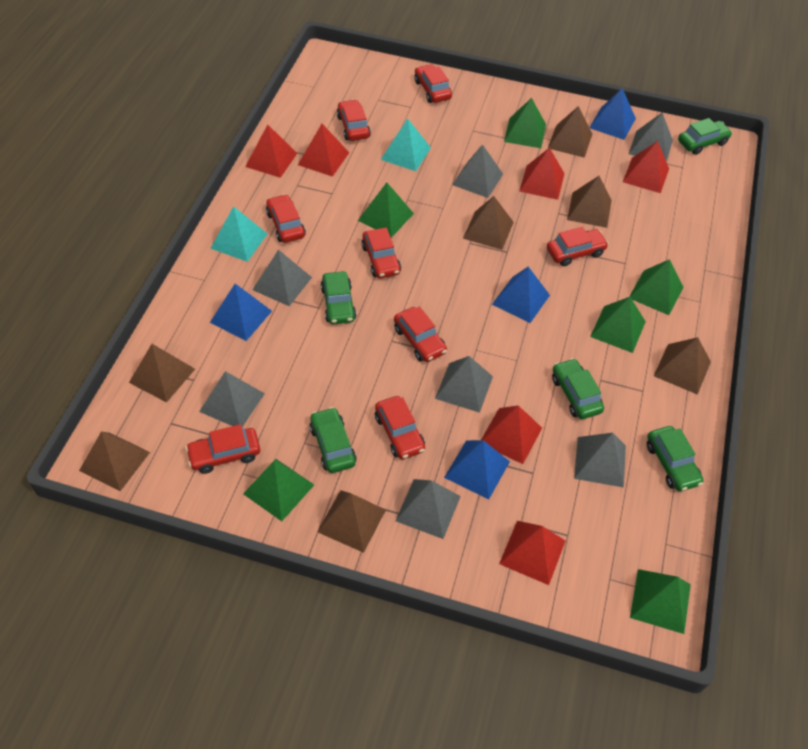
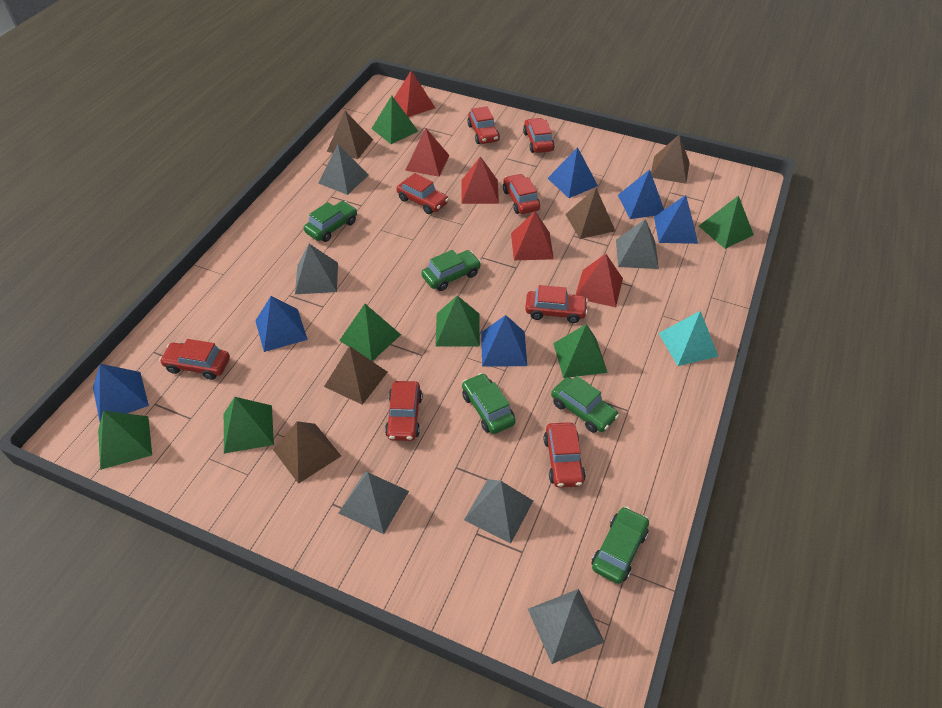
blue pyramid: 4 -> 6
brown pyramid: 7 -> 5
green pyramid: 6 -> 7
grey pyramid: 7 -> 6
red pyramid: 6 -> 5
turquoise pyramid: 2 -> 1

